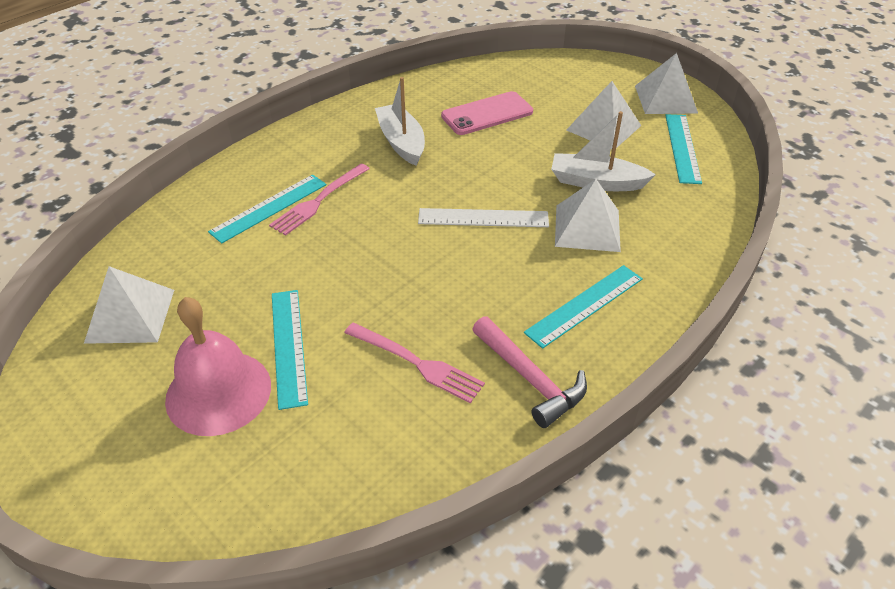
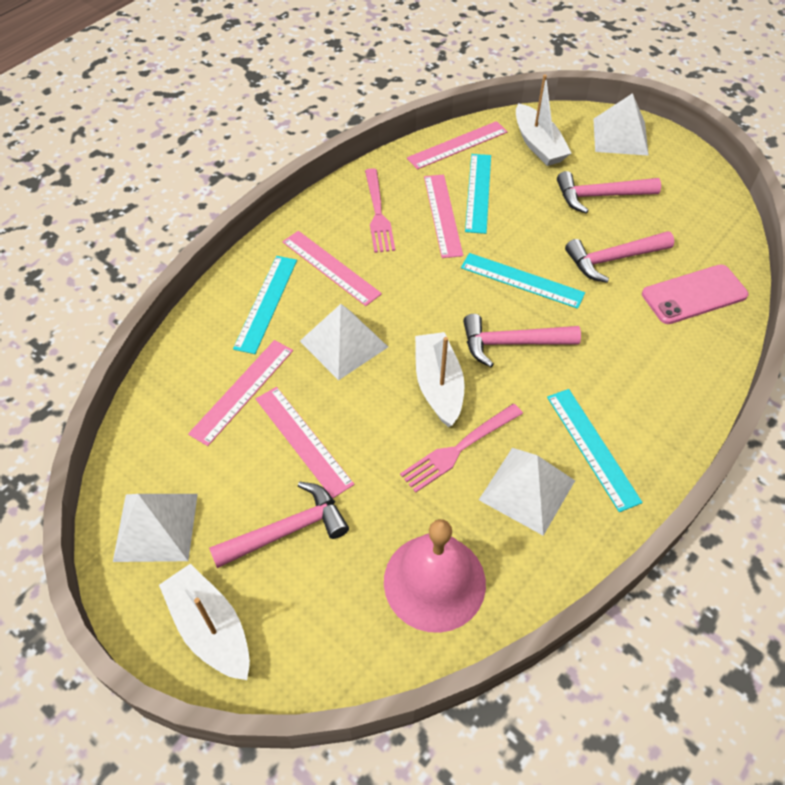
pink hammer: 1 -> 4
pink ruler: 0 -> 5
white boat: 2 -> 3
white ruler: 1 -> 0

